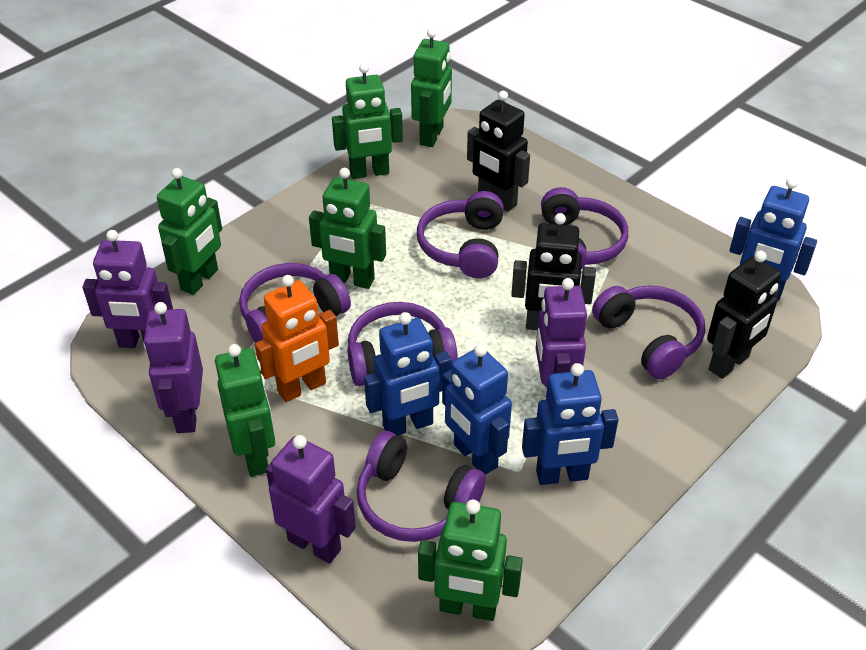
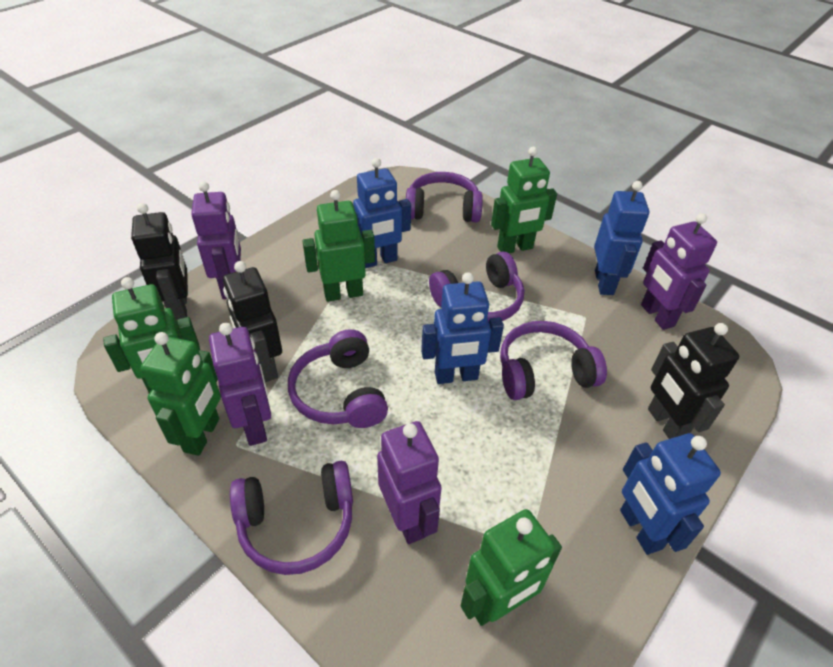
green robot: 6 -> 5
orange robot: 1 -> 0
purple headphones: 6 -> 5

